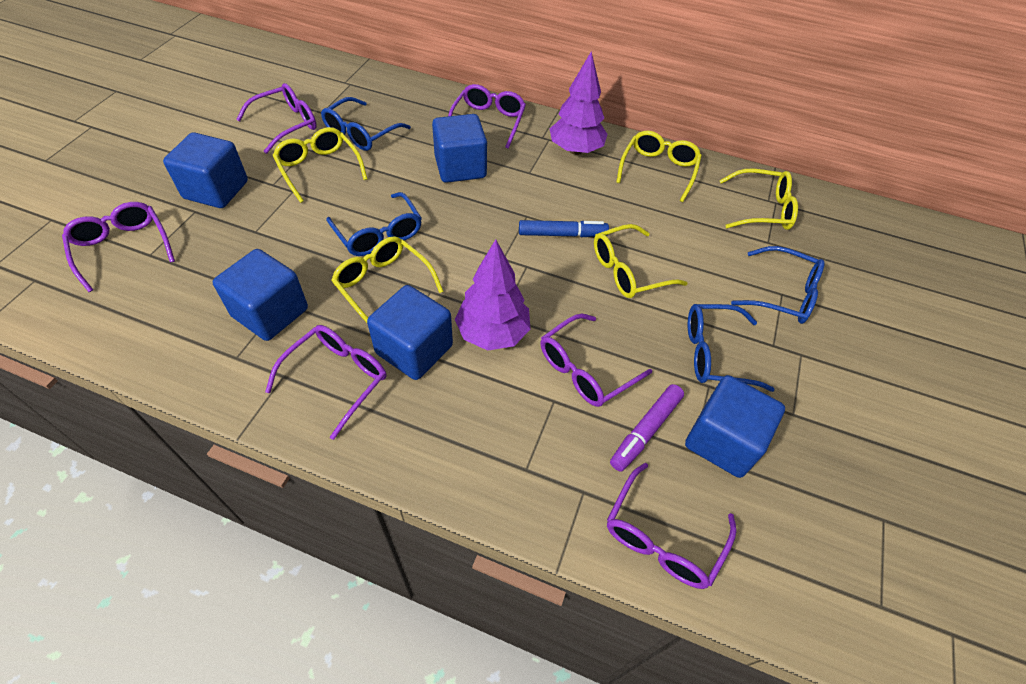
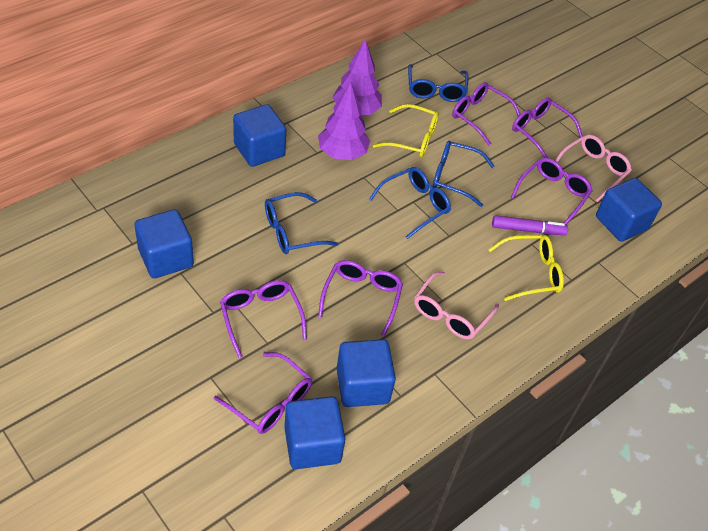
blue marker: 1 -> 0
pink glasses: 0 -> 2
yellow glasses: 5 -> 2

